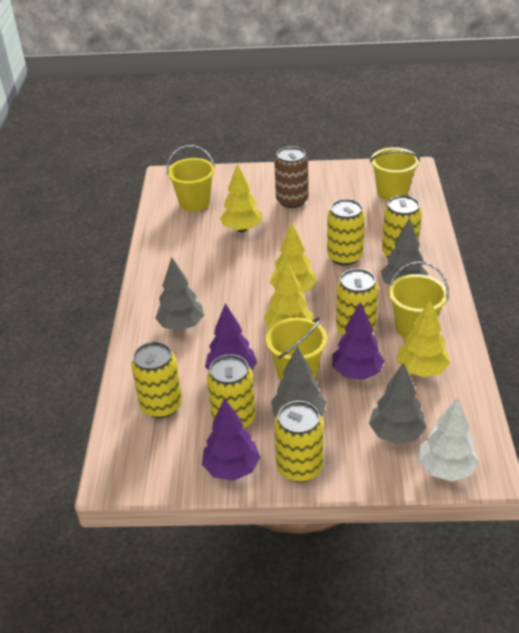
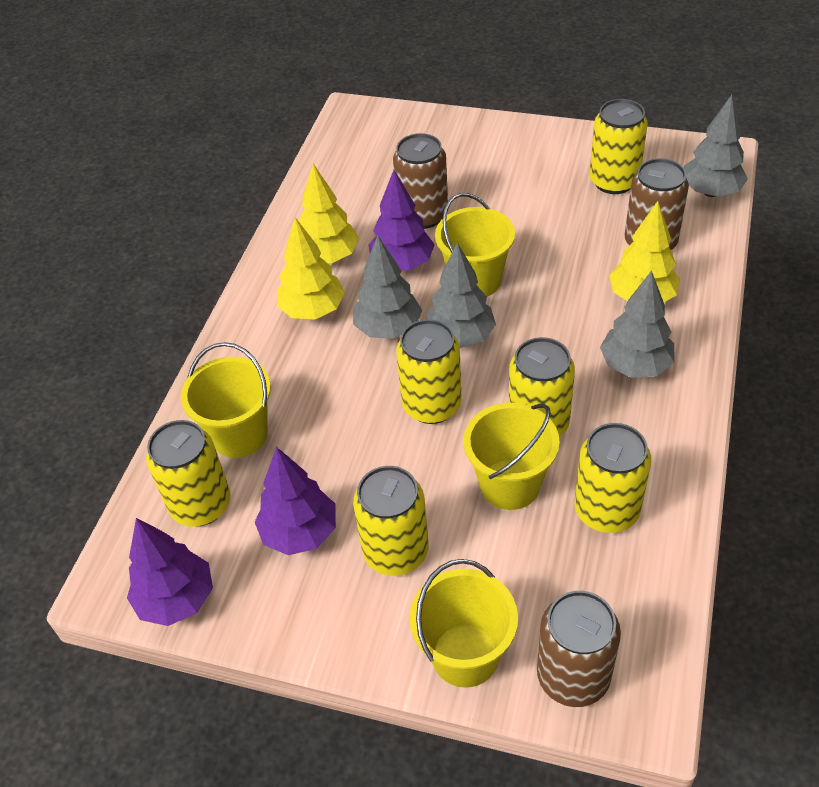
brown can: 1 -> 3
white tree: 1 -> 0
yellow tree: 4 -> 3

